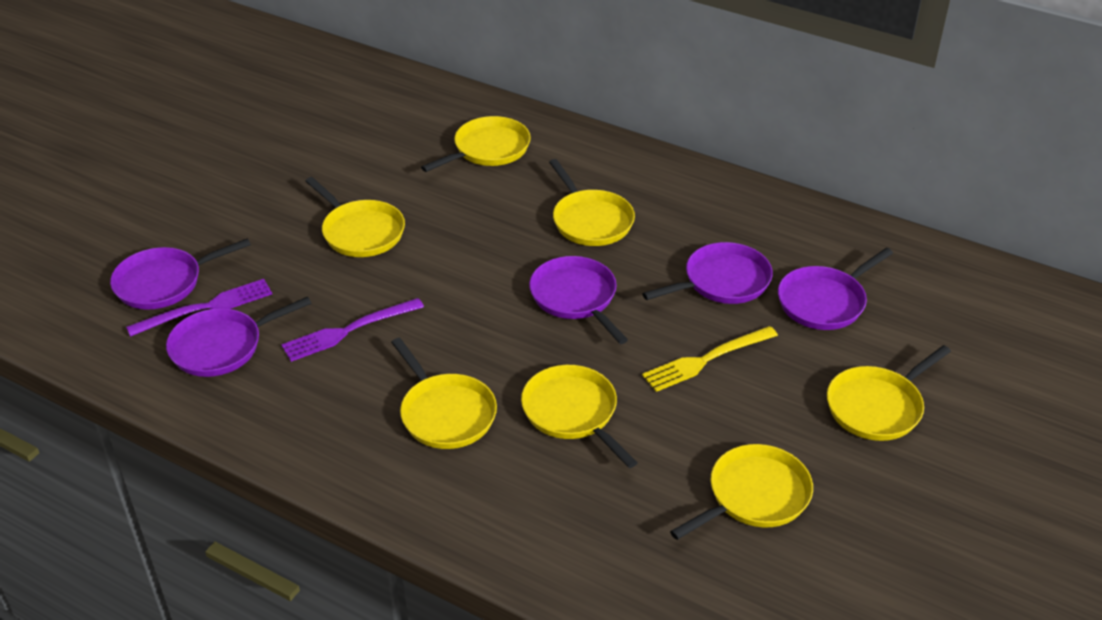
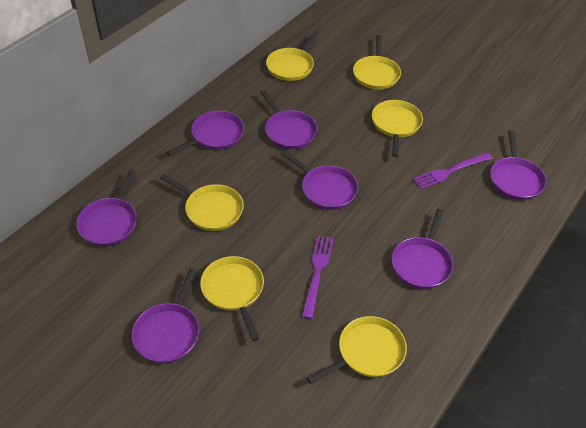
purple pan: 5 -> 7
yellow fork: 1 -> 0
yellow pan: 7 -> 6

